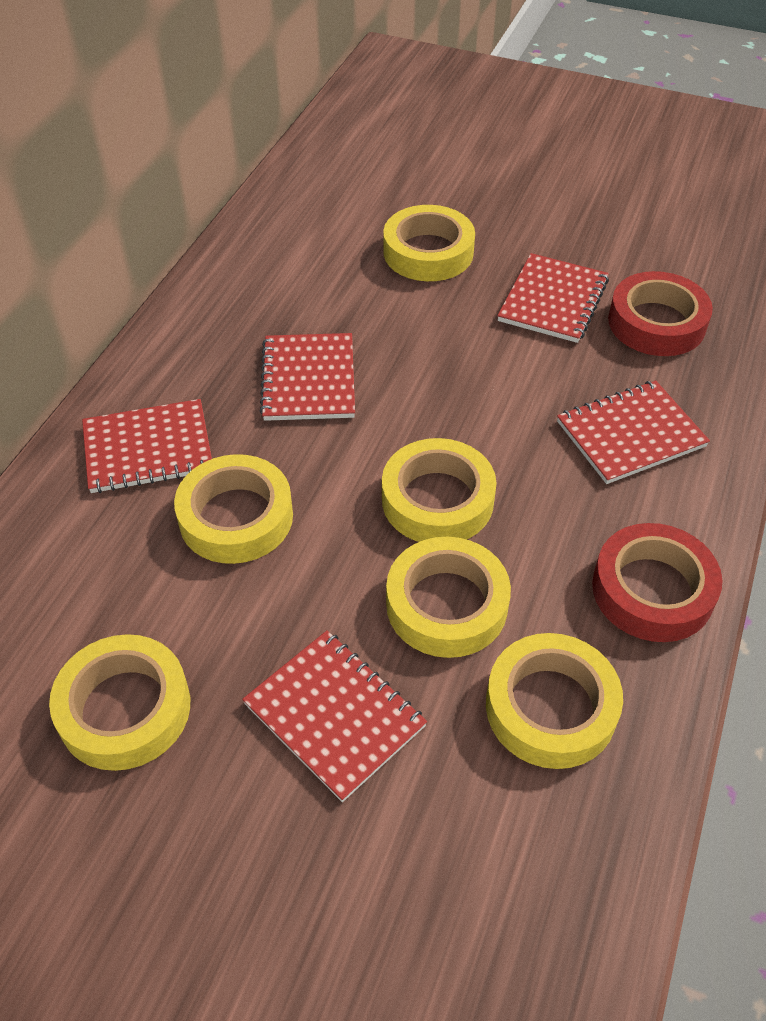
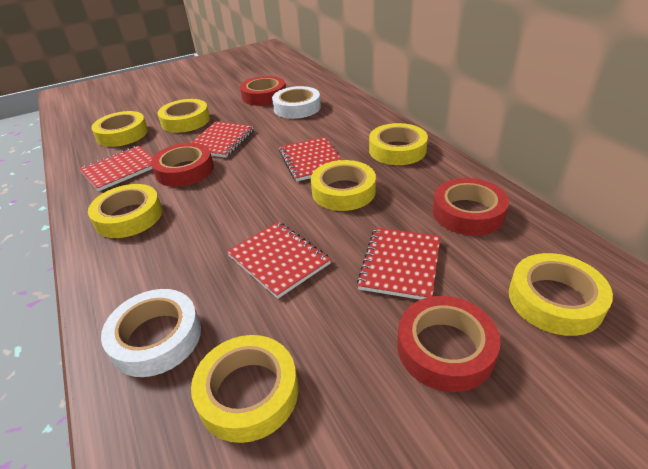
red tape: 2 -> 4
white tape: 0 -> 2
yellow tape: 6 -> 7

